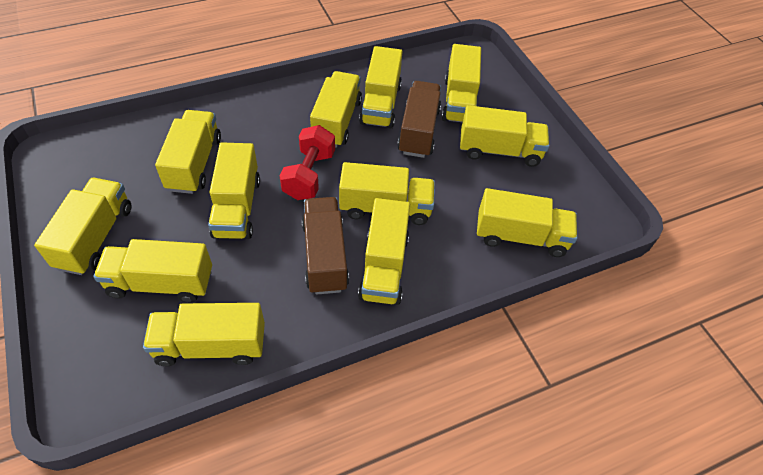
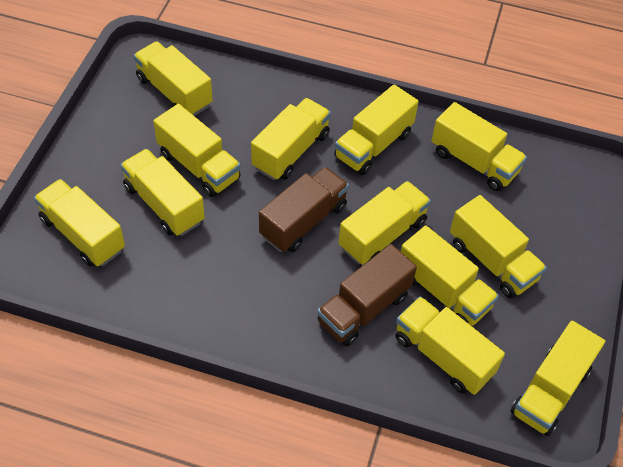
red dumbbell: 1 -> 0

